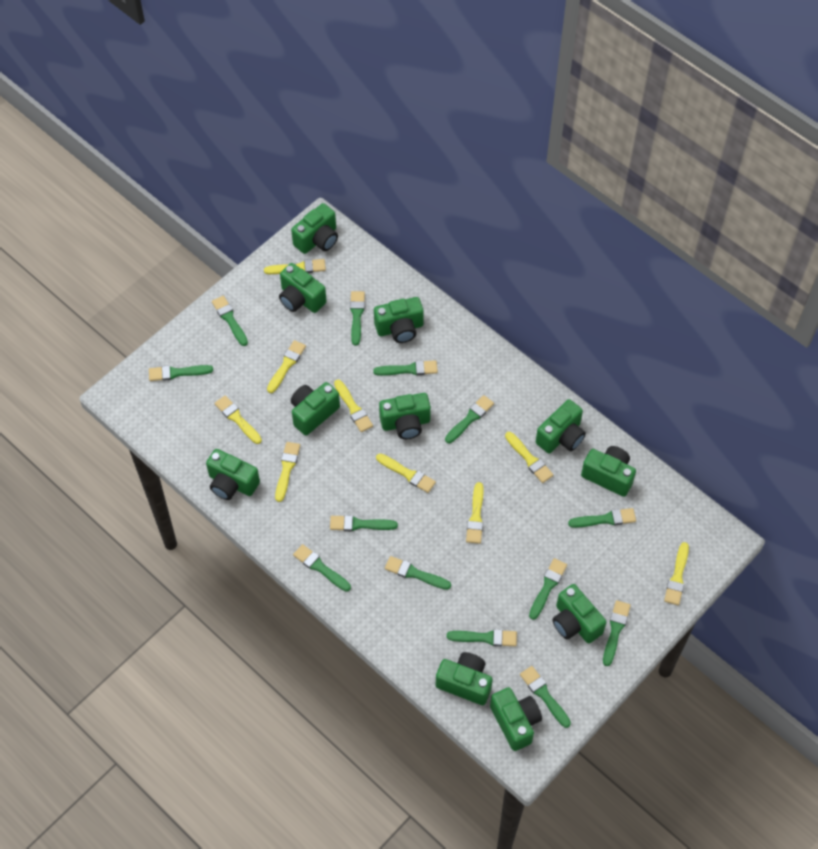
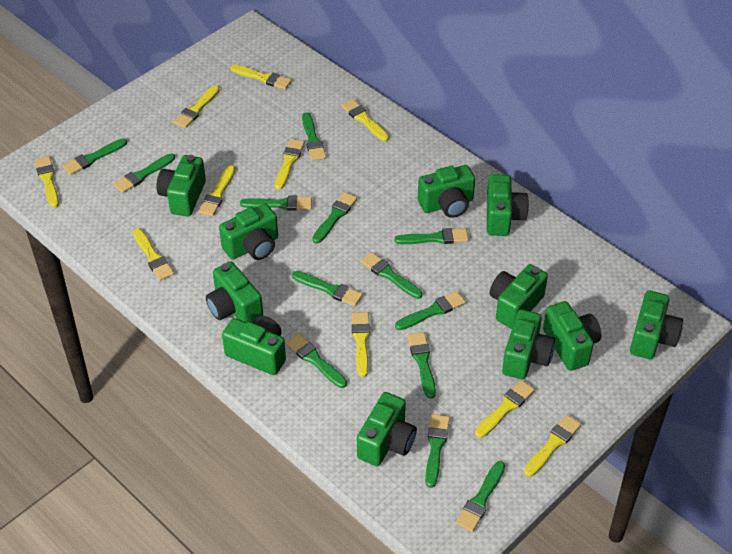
yellow brush: 9 -> 10

